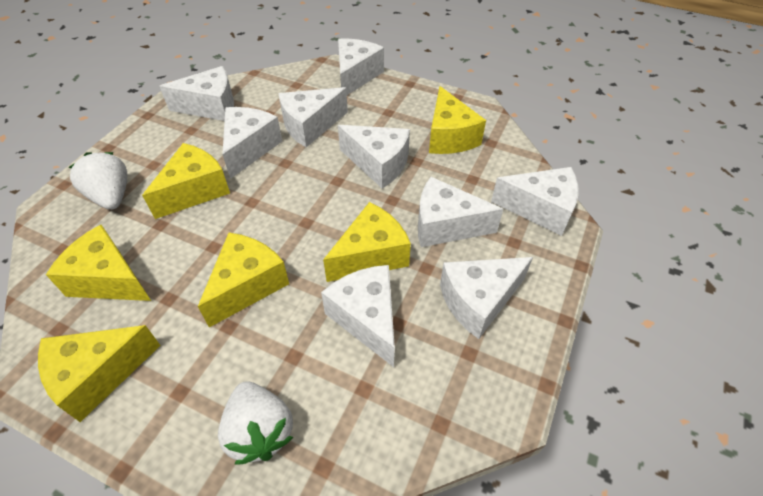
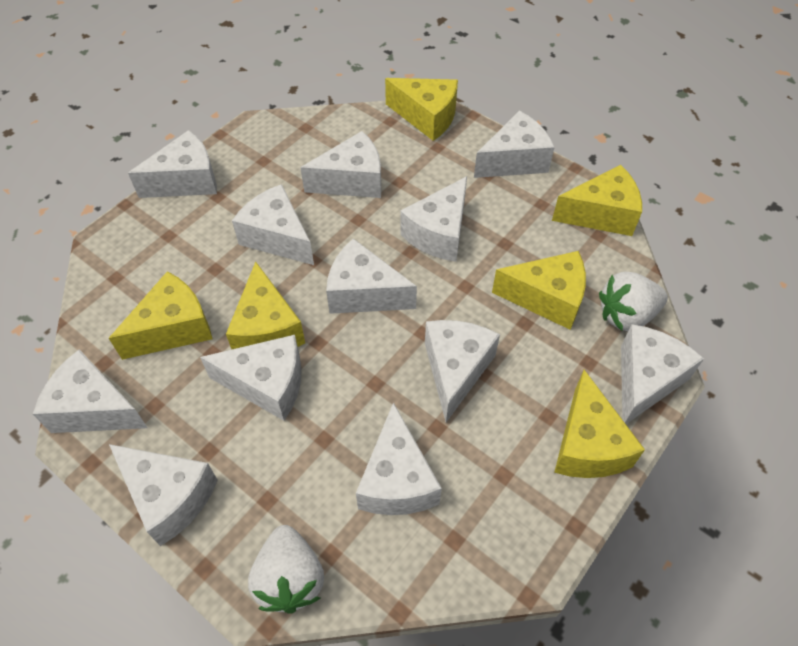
white cheese: 9 -> 12

